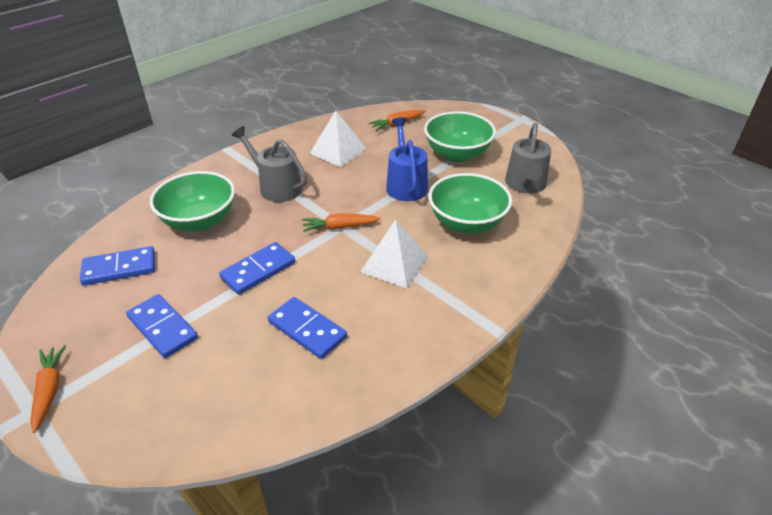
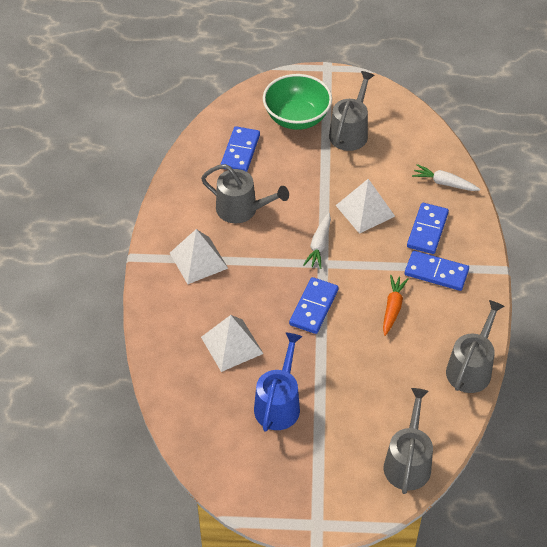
green bowl: 3 -> 1
grey watering can: 2 -> 4
orange carrot: 3 -> 1
white carrot: 0 -> 2
white pyramid: 2 -> 3

